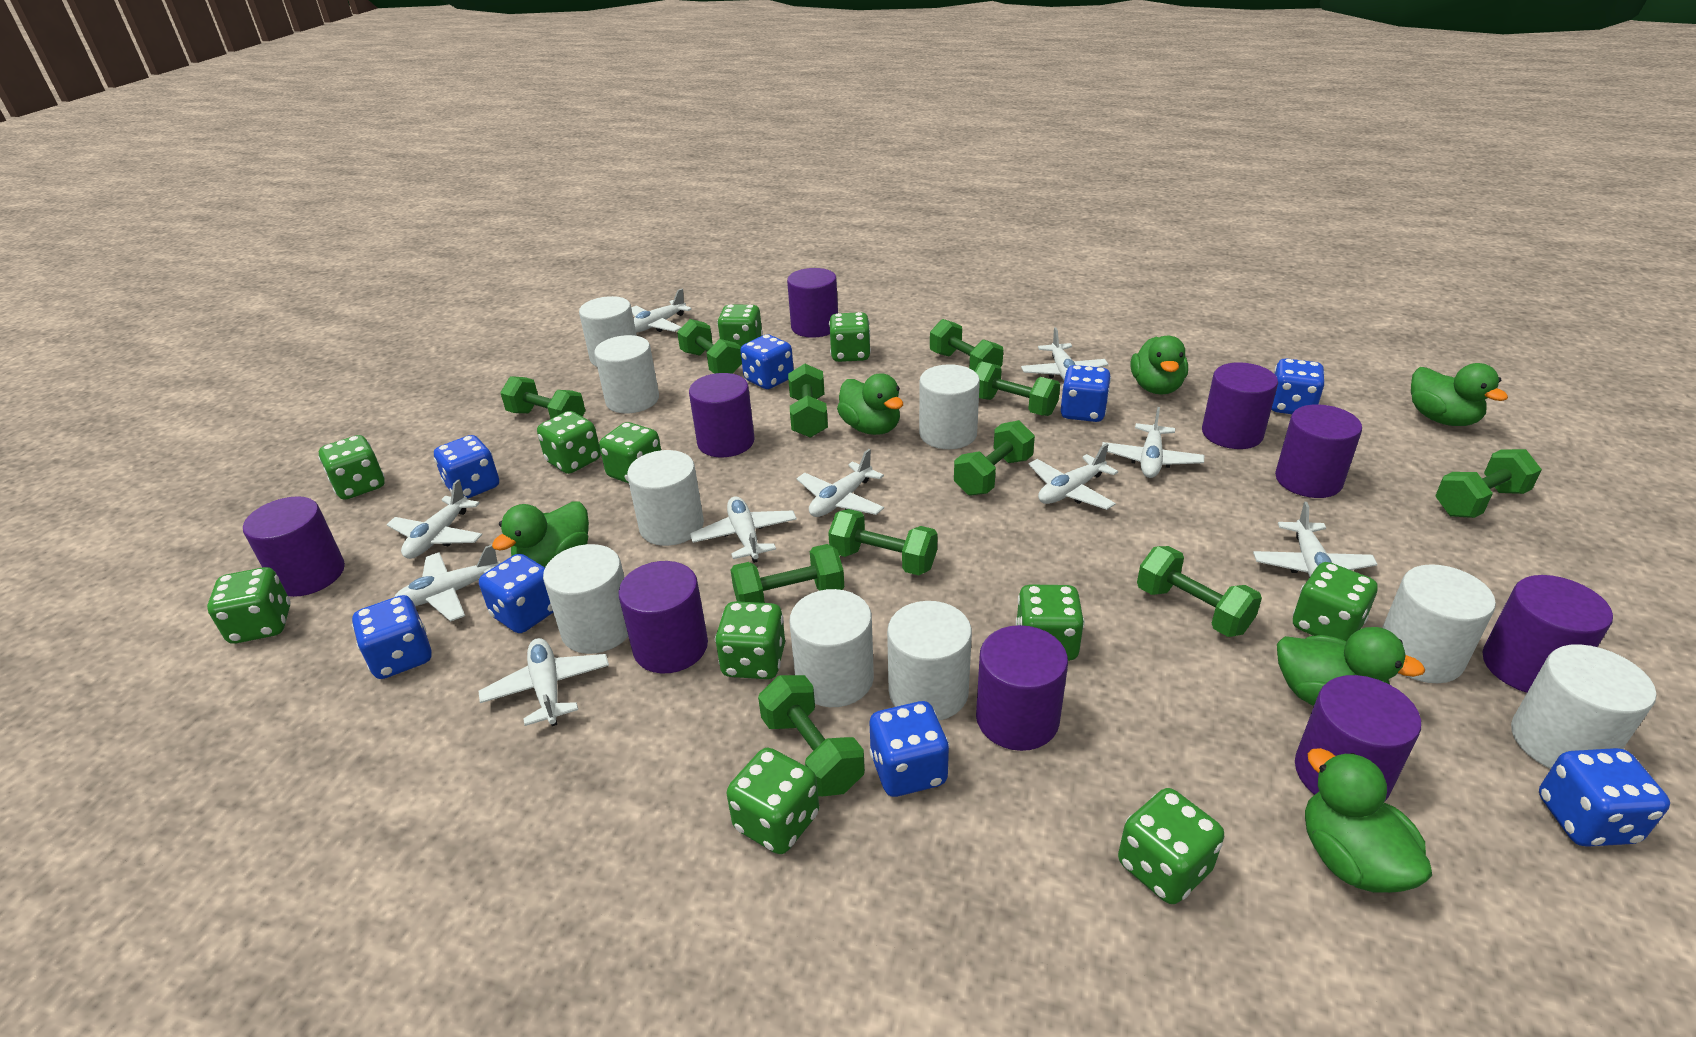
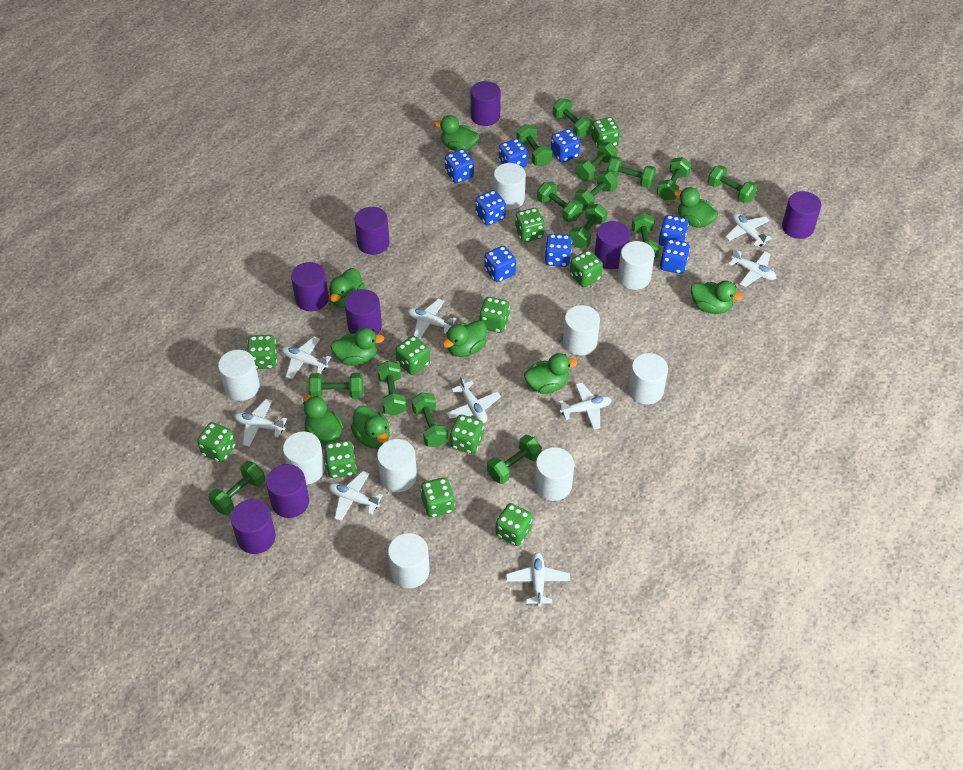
green duck: 6 -> 9
green dumbbell: 11 -> 15
purple cylinder: 9 -> 8
white plane: 10 -> 9

